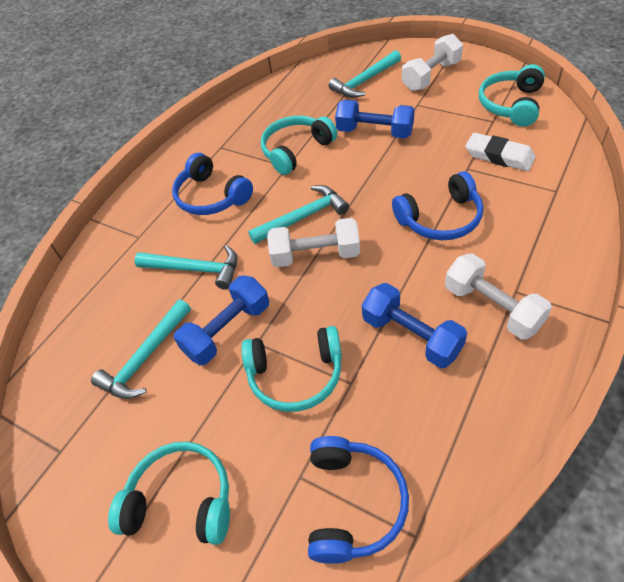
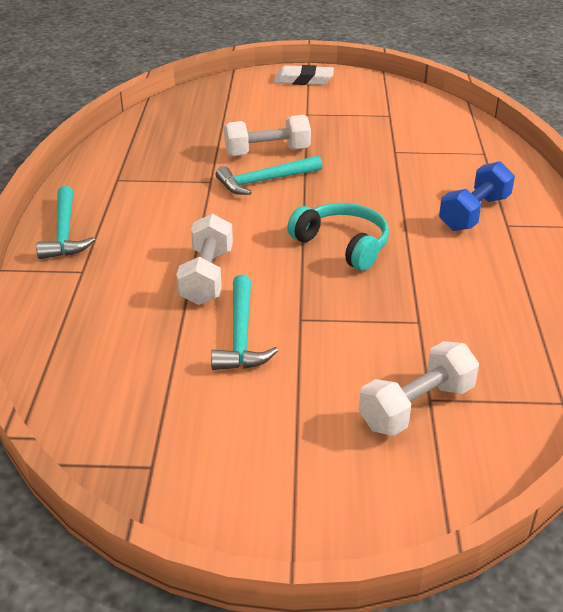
blue dumbbell: 3 -> 1
blue headphones: 3 -> 0
turquoise hammer: 4 -> 3
turquoise headphones: 4 -> 1

